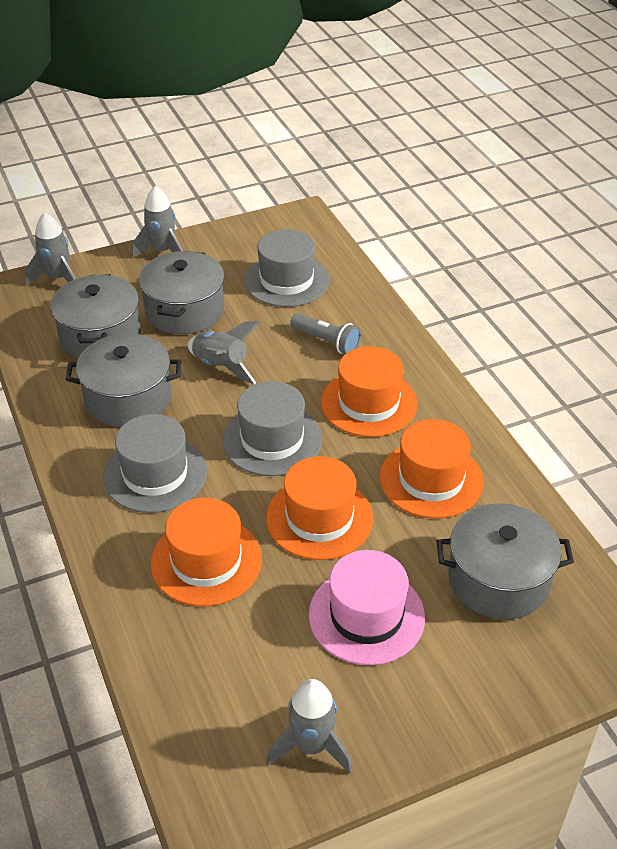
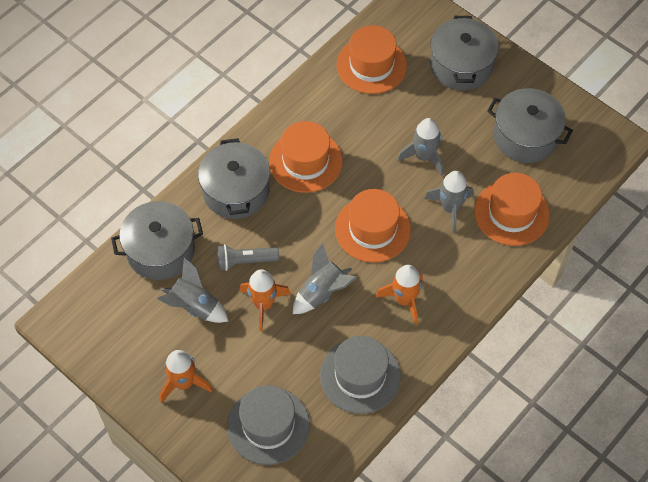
grey hat: 3 -> 2
orange rocket: 0 -> 3
pink hat: 1 -> 0

